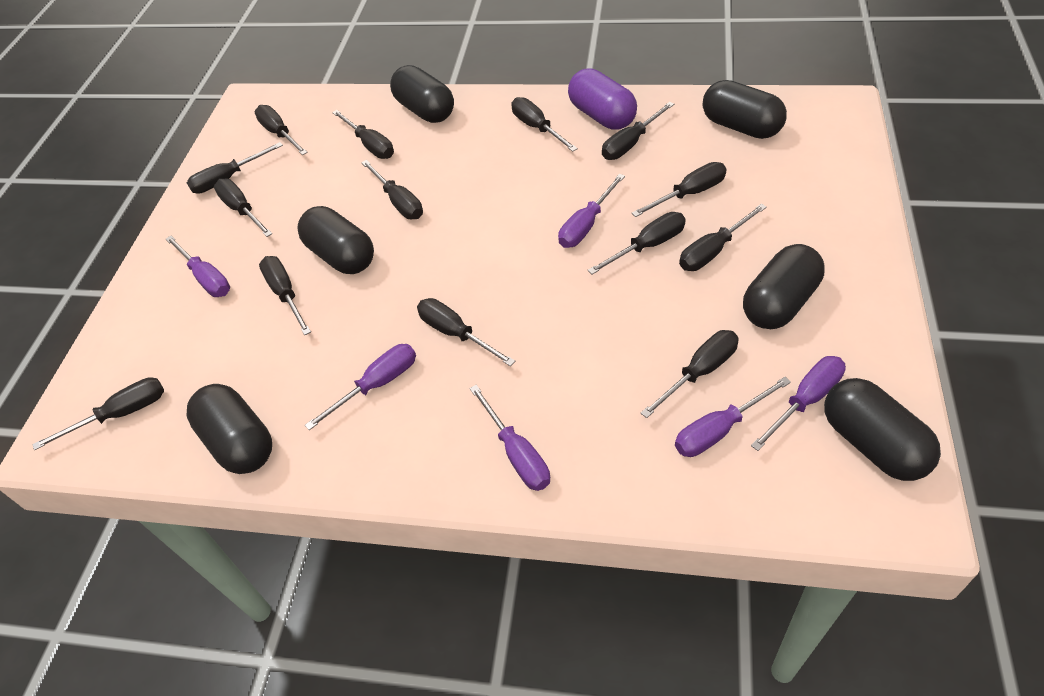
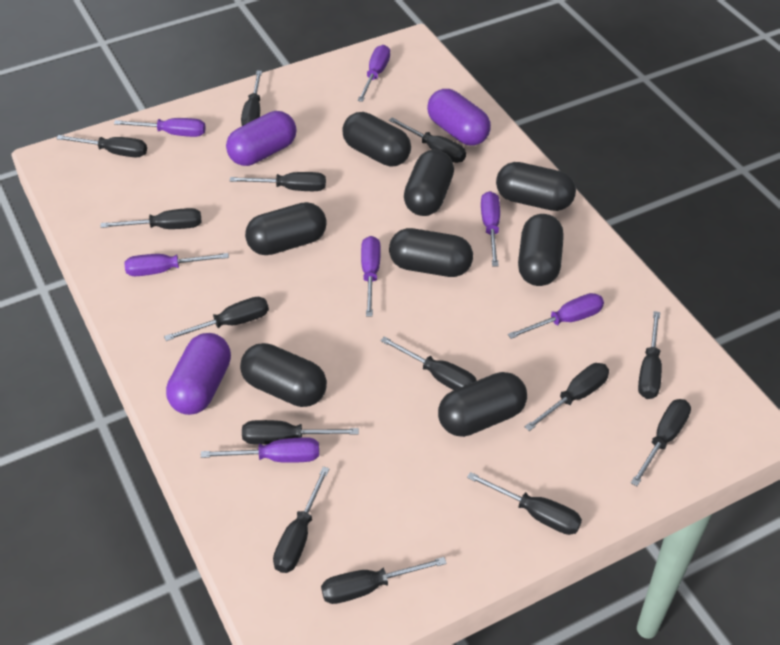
black capsule: 6 -> 8
purple capsule: 1 -> 3
purple screwdriver: 6 -> 7

